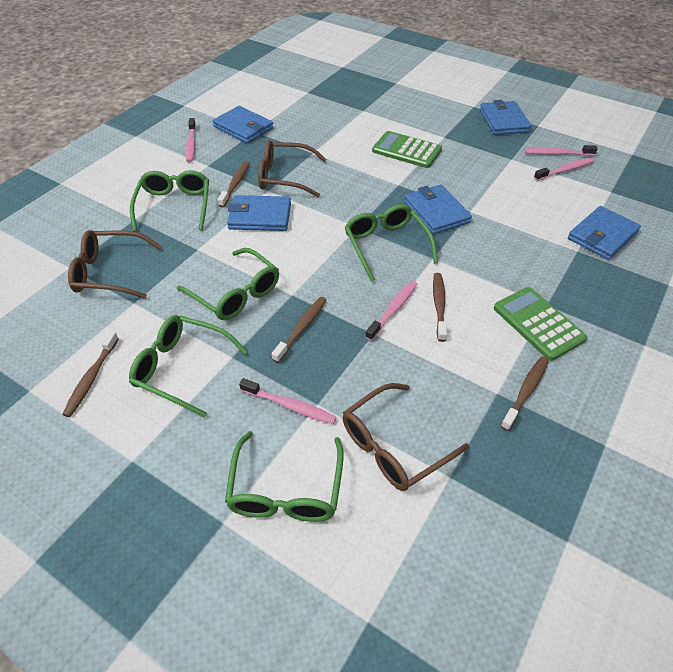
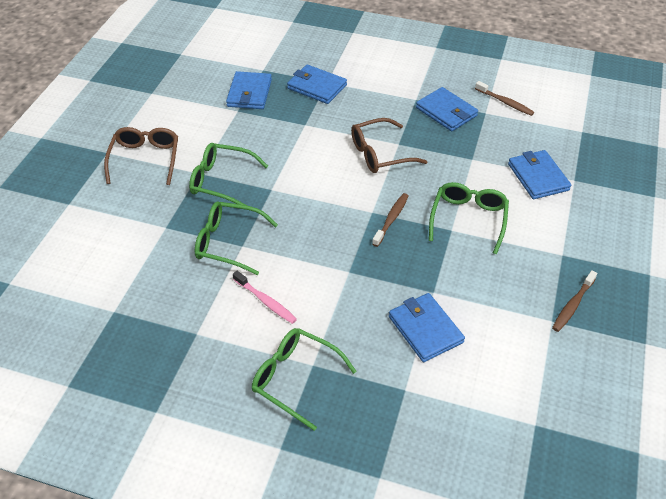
brown glasses: 3 -> 2
brown toothbrush: 5 -> 3
green calculator: 2 -> 0
green glasses: 5 -> 4
pink toothbrush: 5 -> 1

